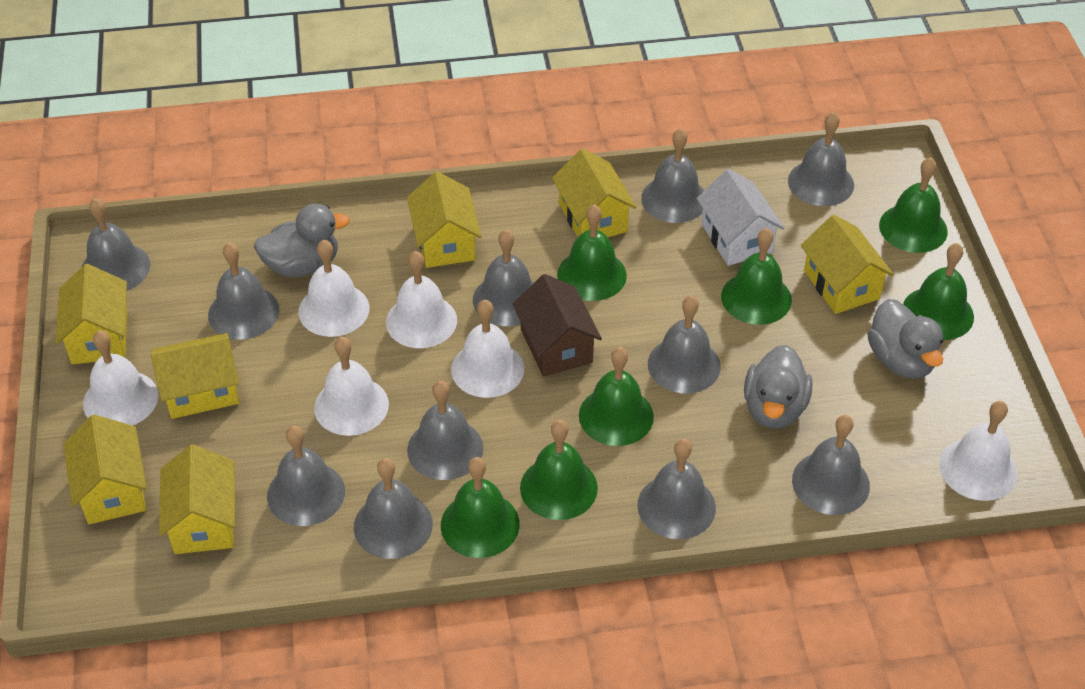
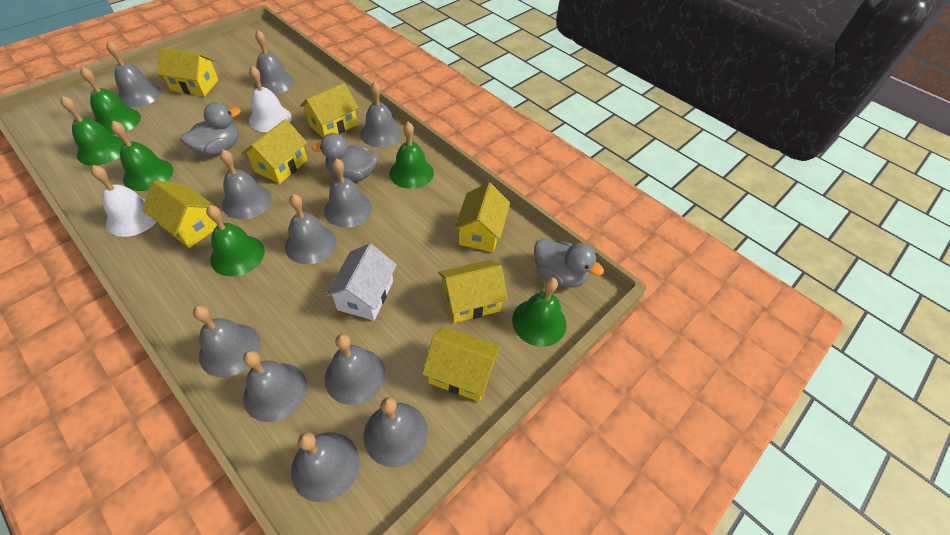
brown house: 1 -> 0
green bell: 7 -> 6
white bell: 6 -> 2

